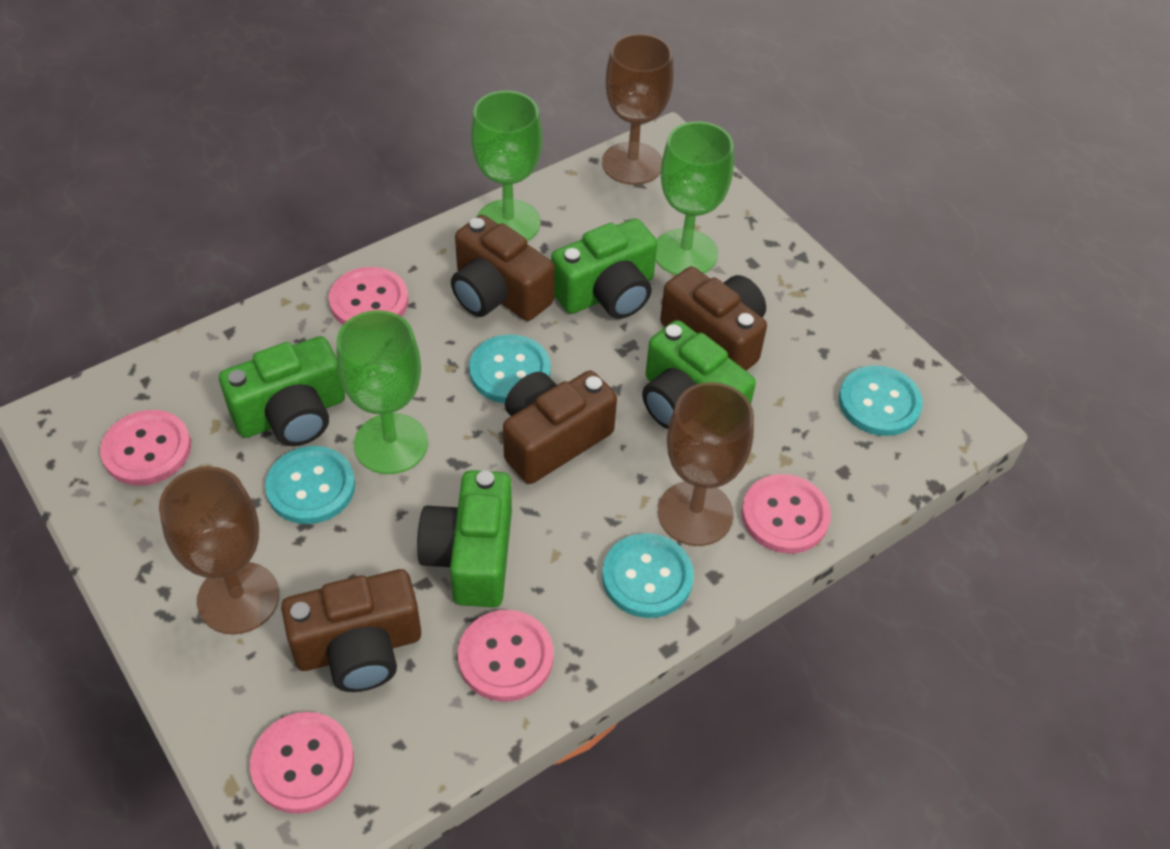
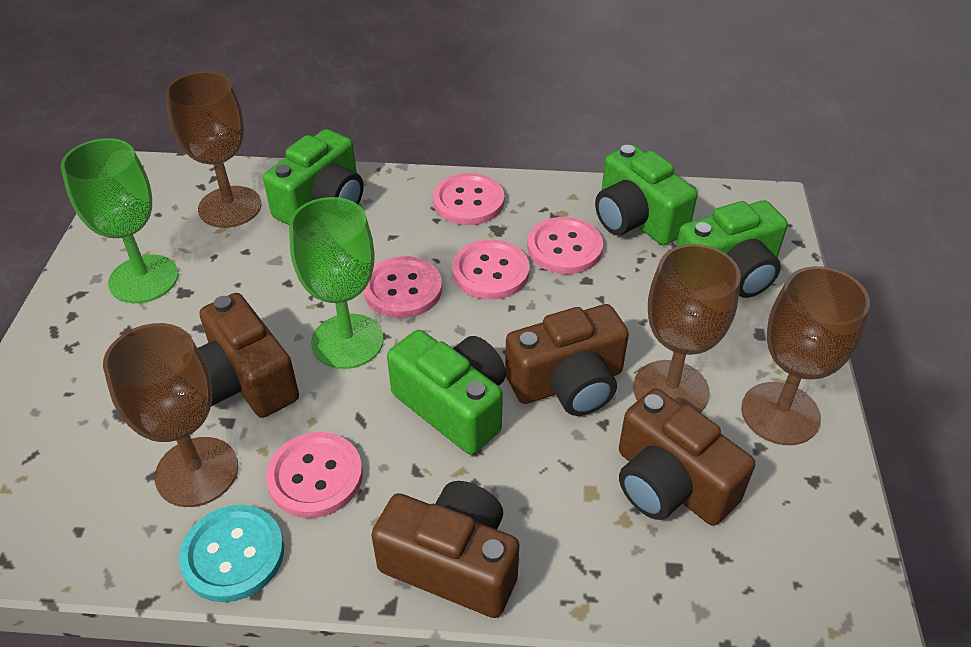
brown goblet: 3 -> 4
green goblet: 3 -> 2
turquoise button: 4 -> 1

